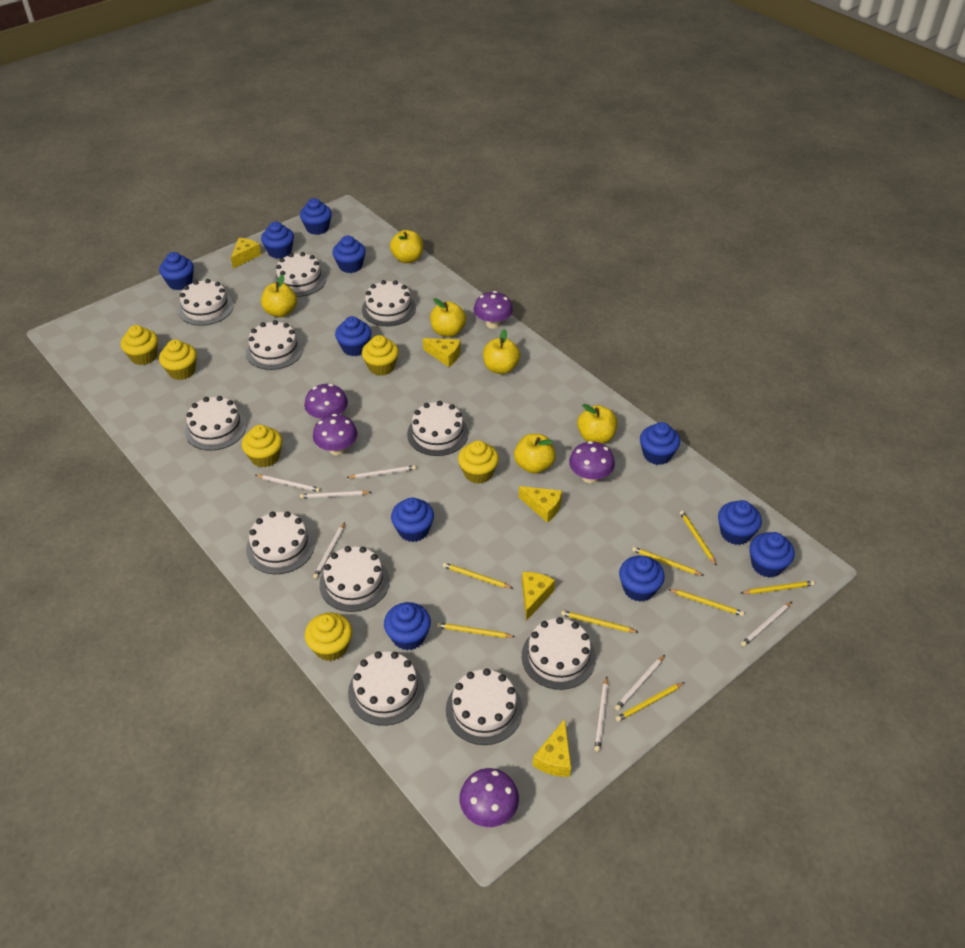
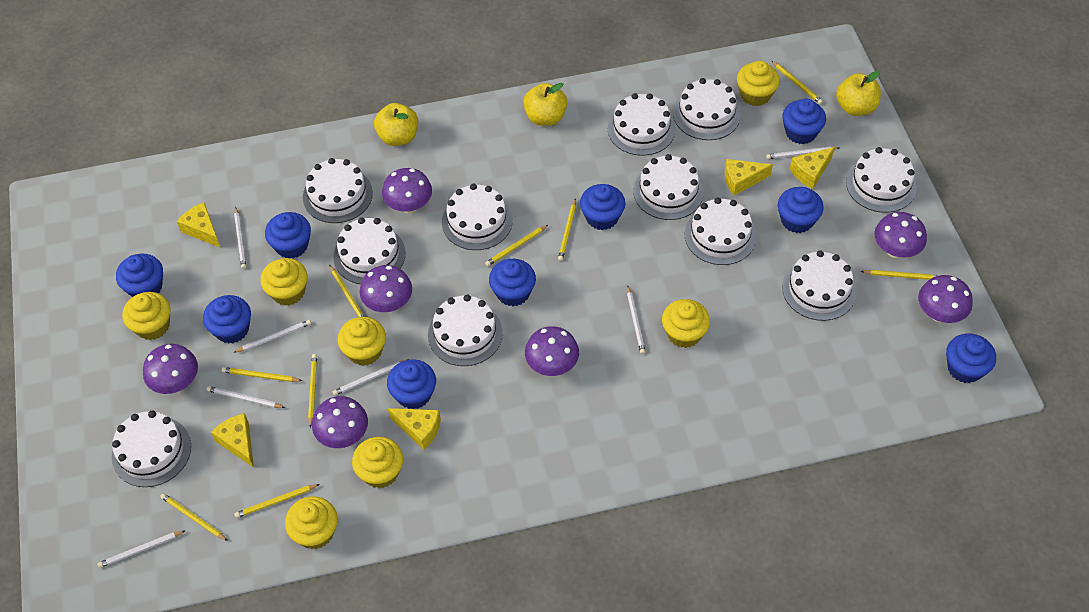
blue cupcake: 11 -> 9
purple mushroom: 5 -> 7
yellow apple: 6 -> 3
yellow cupcake: 6 -> 7
yellow pencil: 8 -> 9

